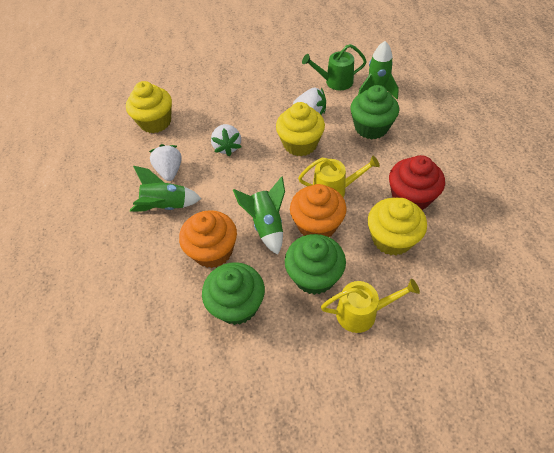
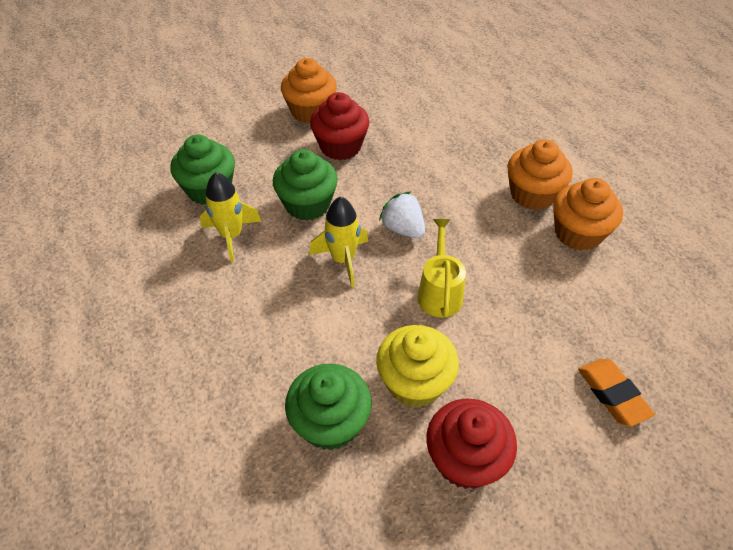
green rocket: 3 -> 0
green watering can: 1 -> 0
orange cupcake: 2 -> 3
orange eraser: 0 -> 1
red cupcake: 1 -> 2
white strawberry: 3 -> 1
yellow cupcake: 3 -> 1
yellow rocket: 0 -> 2
yellow watering can: 2 -> 1

